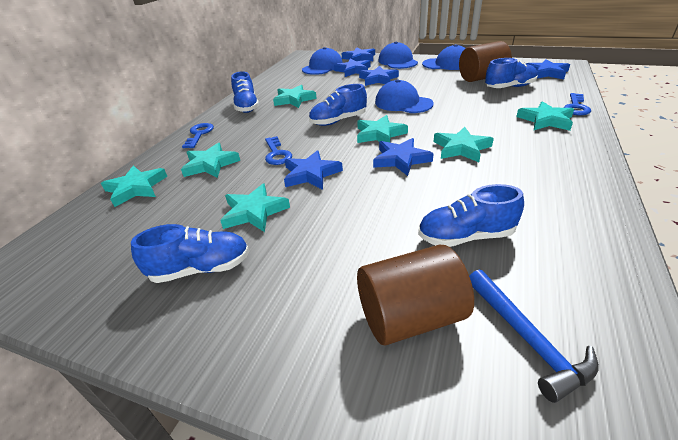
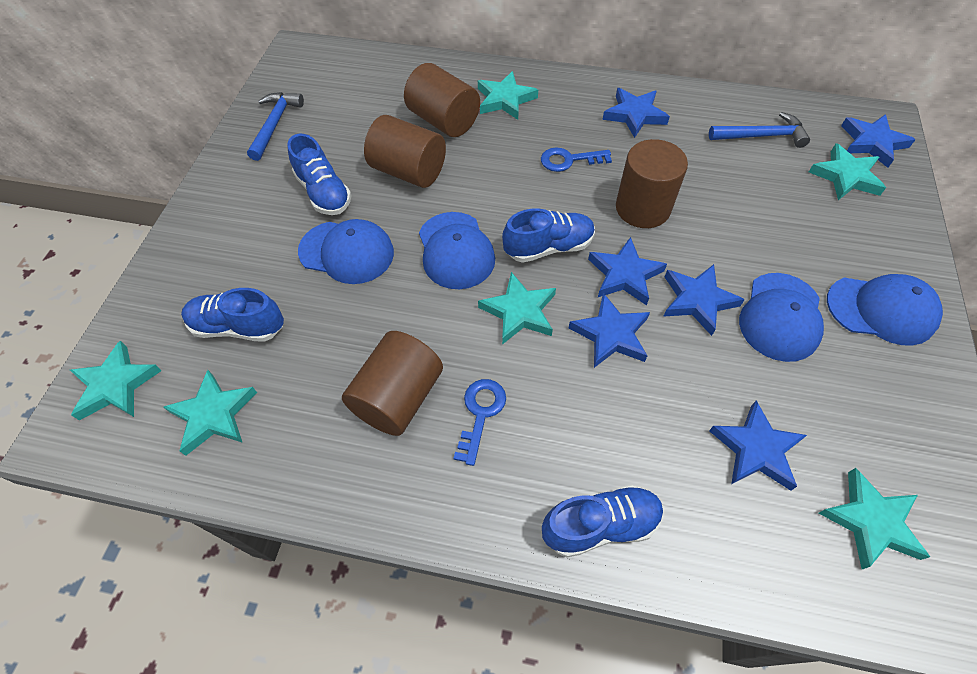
blue hammer: 1 -> 2
blue key: 3 -> 2
blue shoe: 5 -> 4
brown cylinder: 2 -> 4
turquoise star: 7 -> 6

